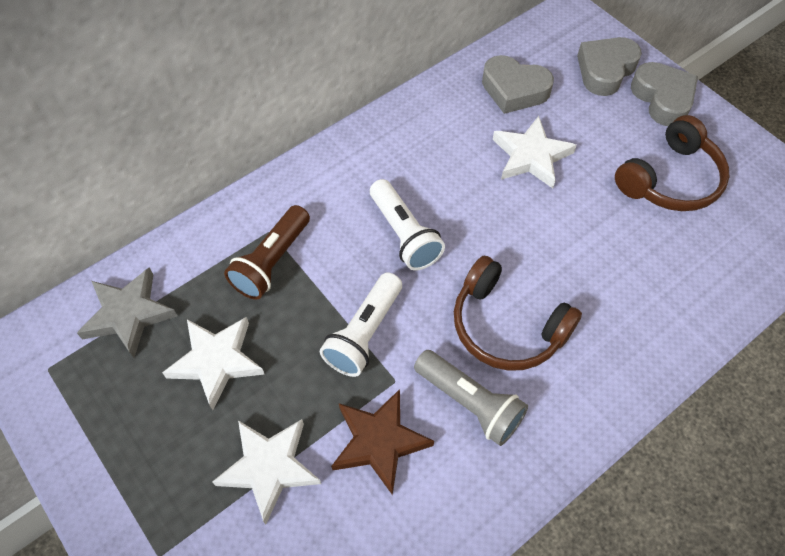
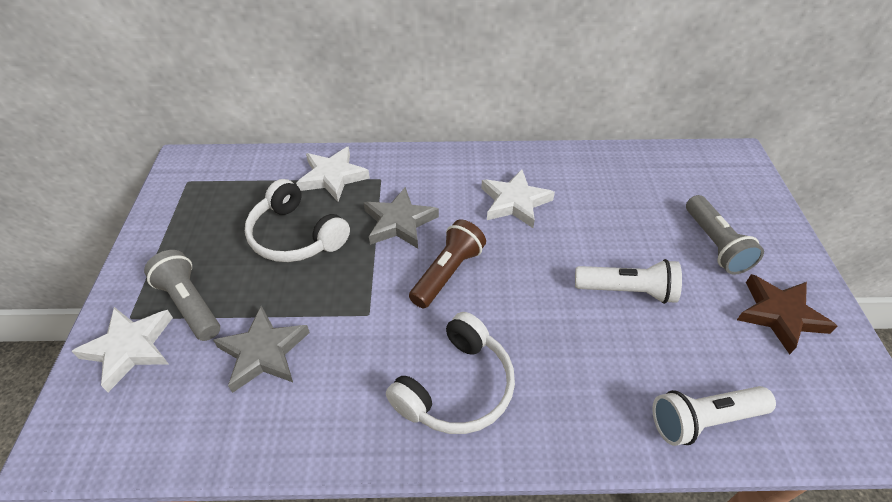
brown headphones: 2 -> 0
grey flashlight: 1 -> 2
grey heart: 3 -> 0
grey star: 1 -> 2
white headphones: 0 -> 2

